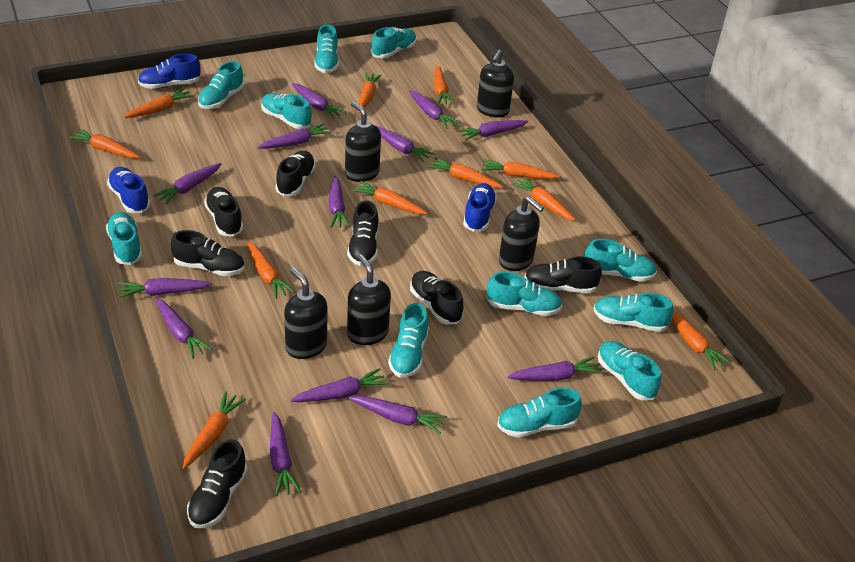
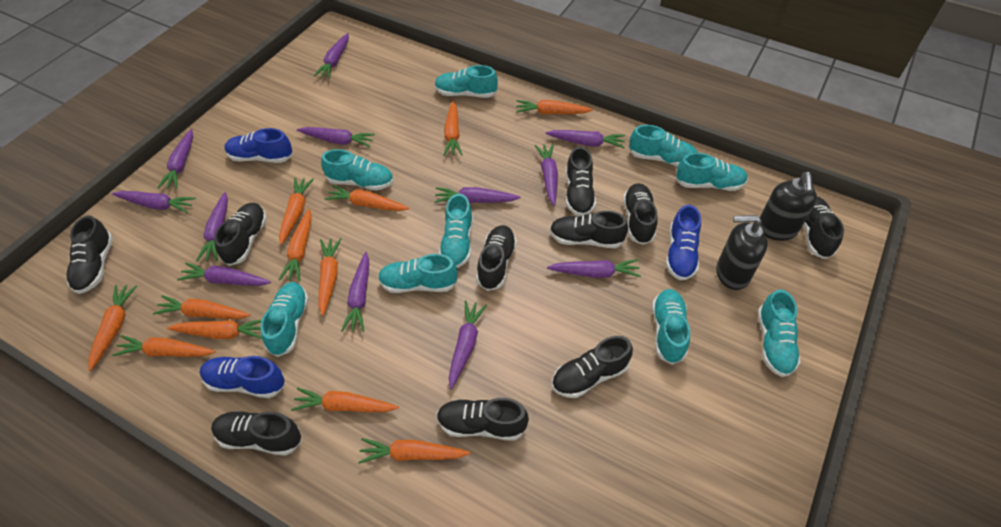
black shoe: 7 -> 10
black soap dispenser: 5 -> 2
orange carrot: 11 -> 12
purple carrot: 13 -> 12
turquoise shoe: 11 -> 9

